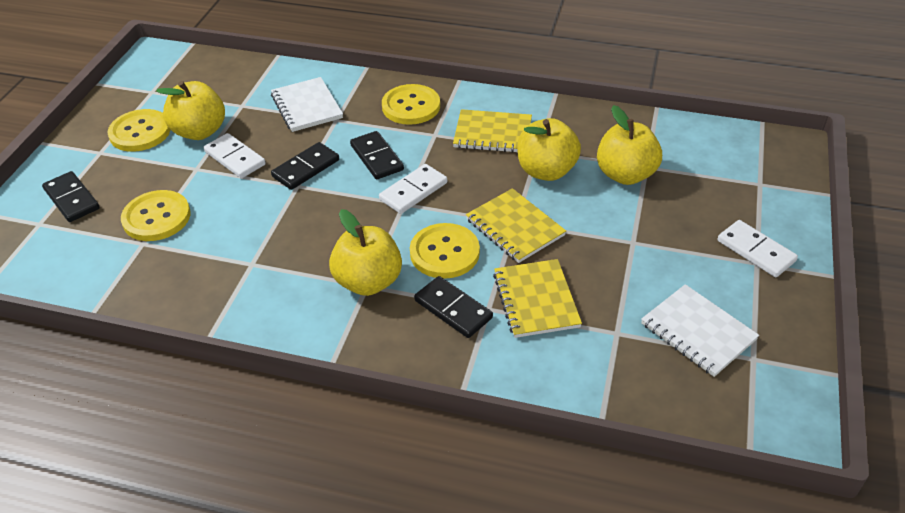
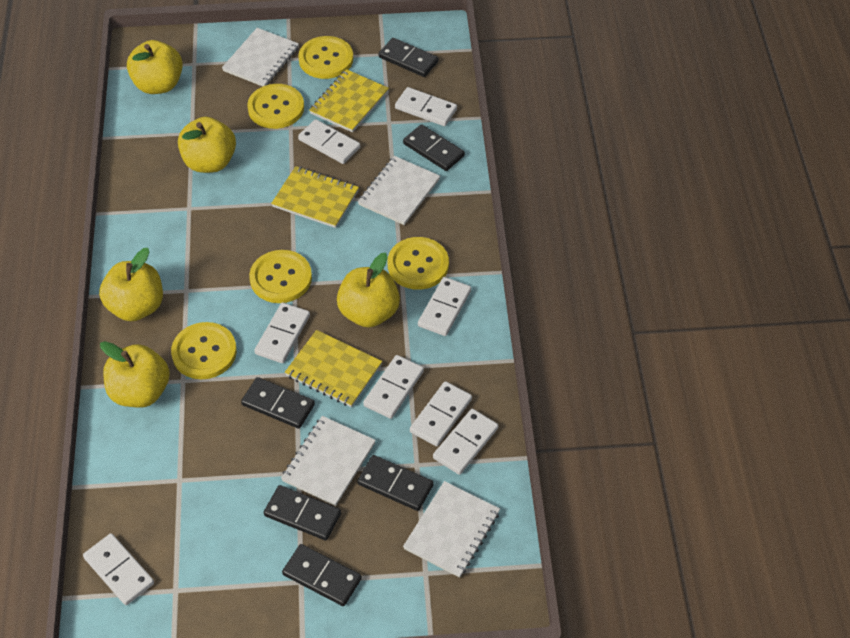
black domino: 4 -> 6
white domino: 3 -> 8
white notebook: 2 -> 4
yellow apple: 4 -> 5
yellow button: 4 -> 5

